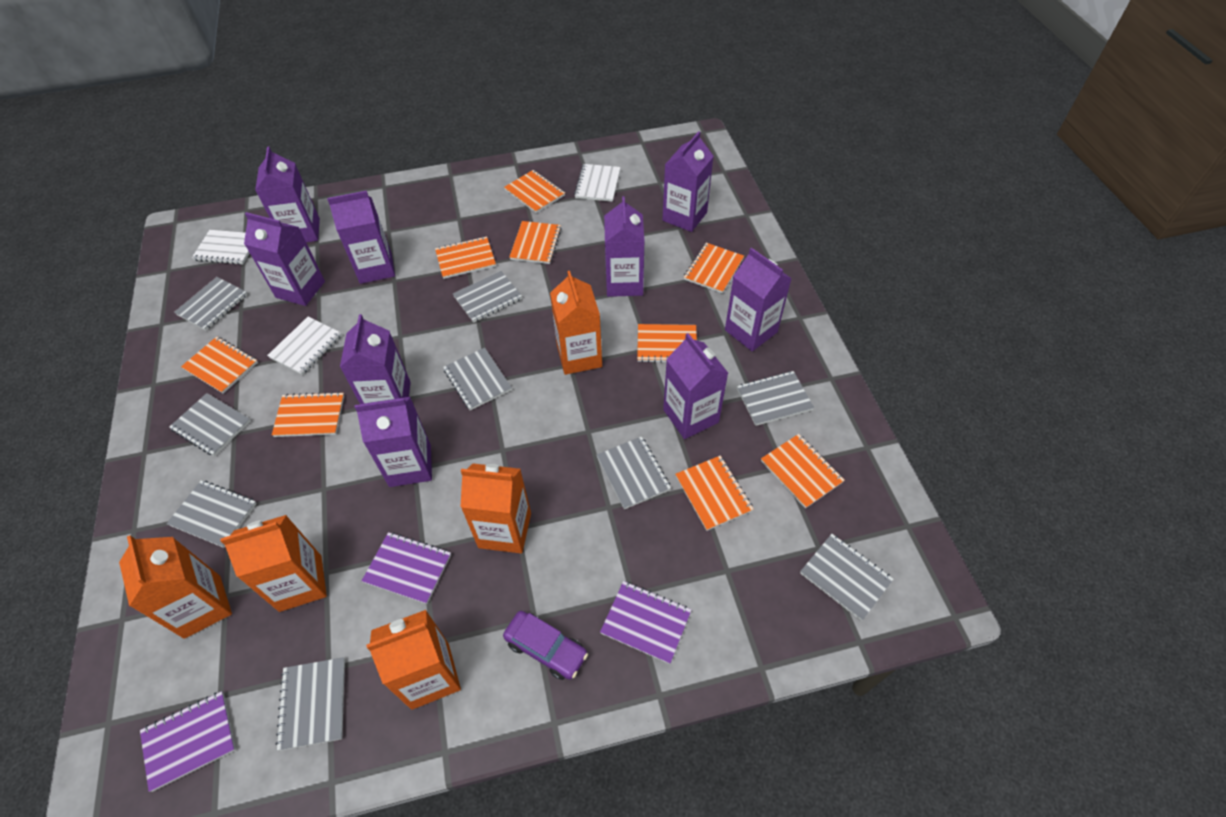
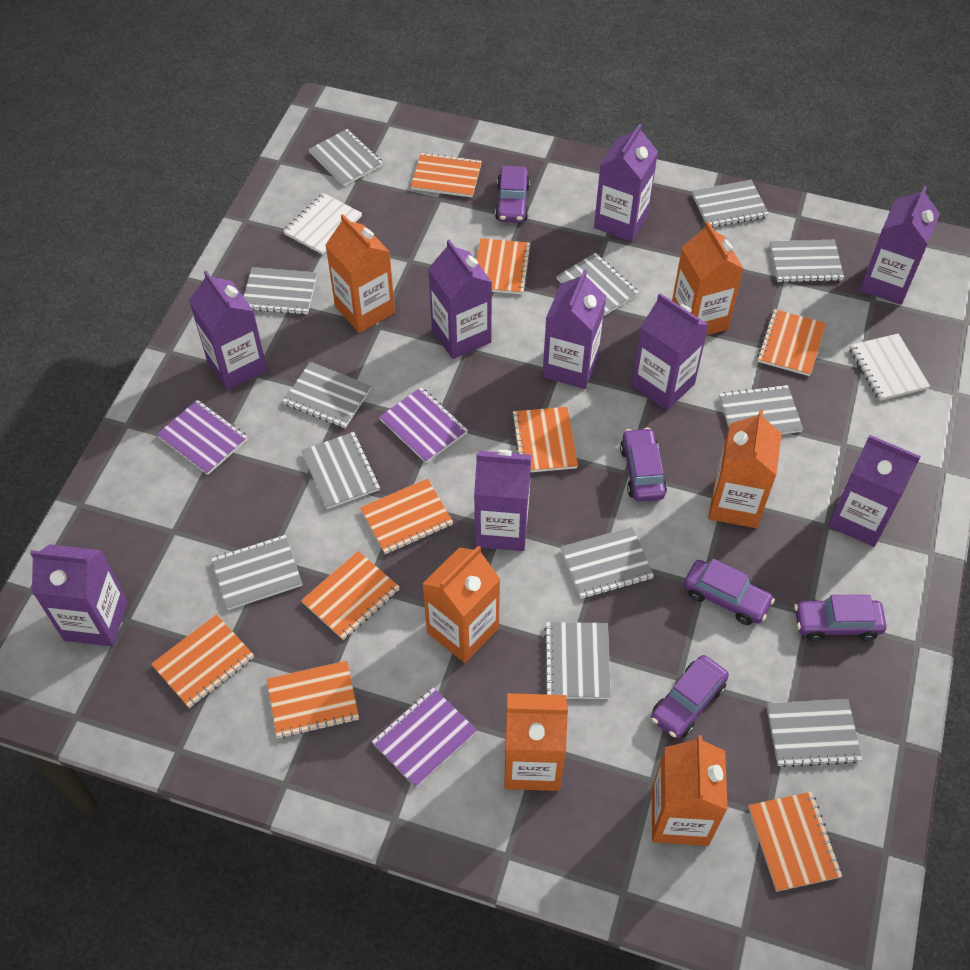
grey notebook: 9 -> 12
orange carton: 5 -> 6
purple car: 1 -> 5
white notebook: 3 -> 2

